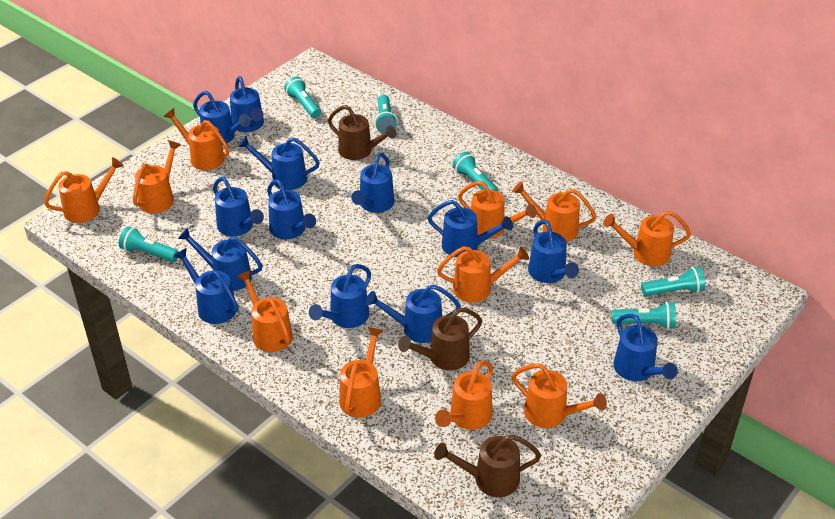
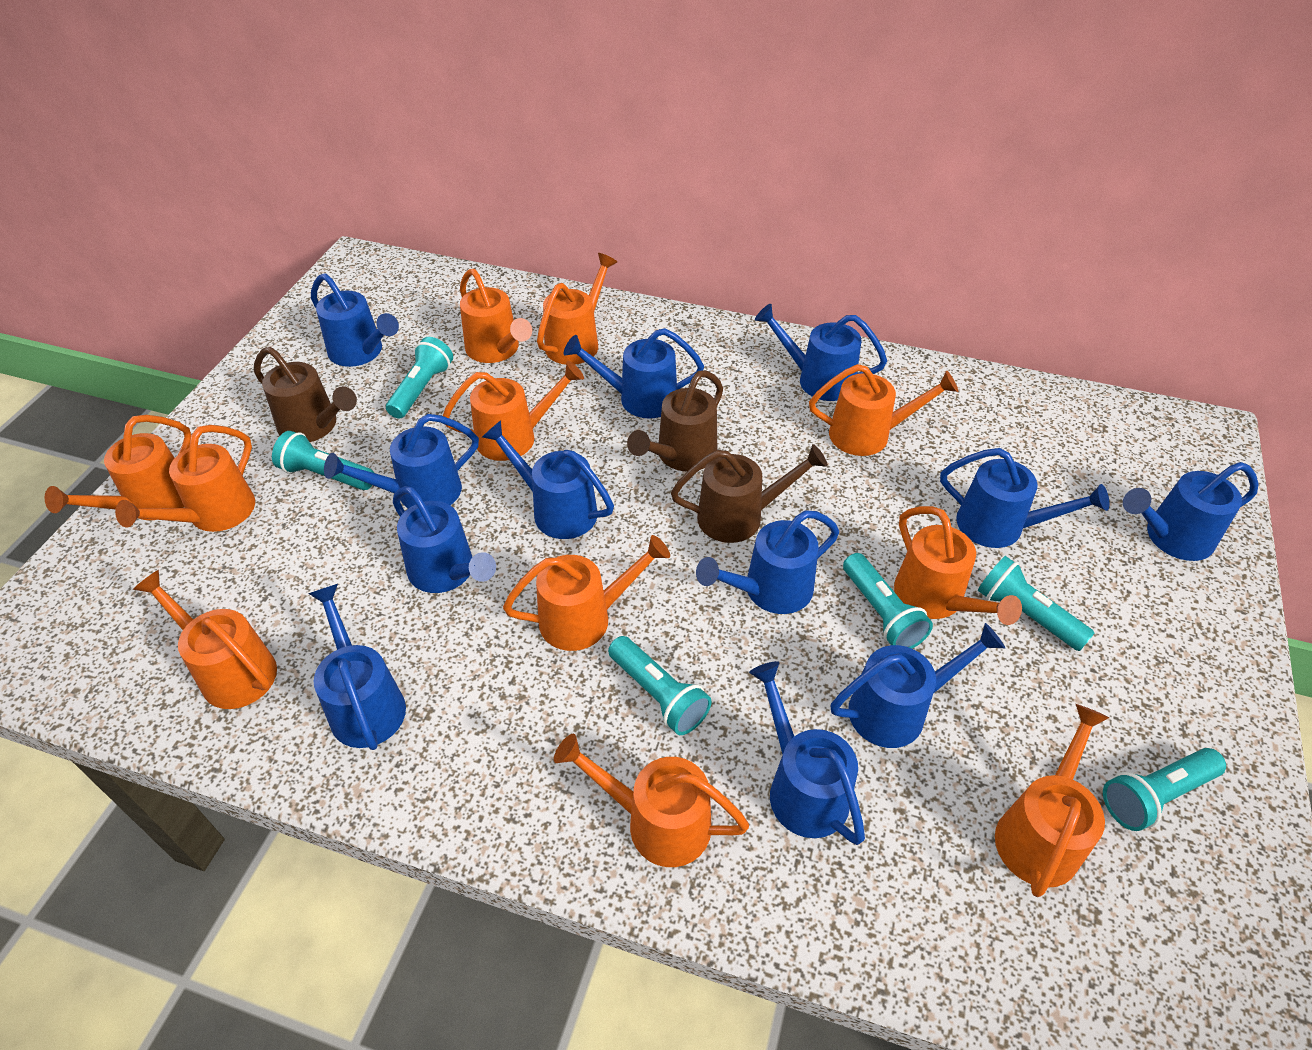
blue watering can: 13 -> 12

